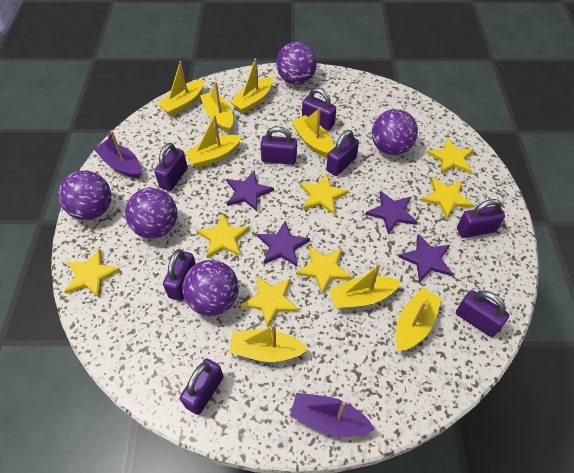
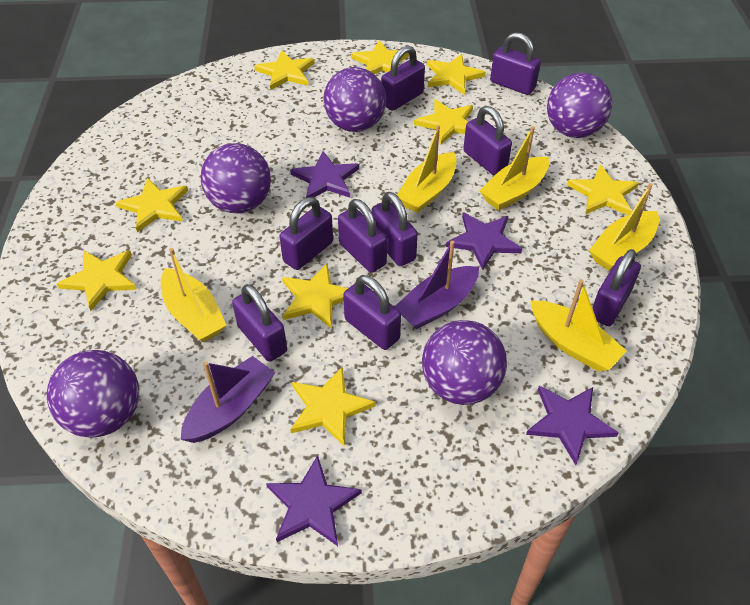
purple padlock: 8 -> 9
yellow boat: 8 -> 5
yellow star: 7 -> 9

